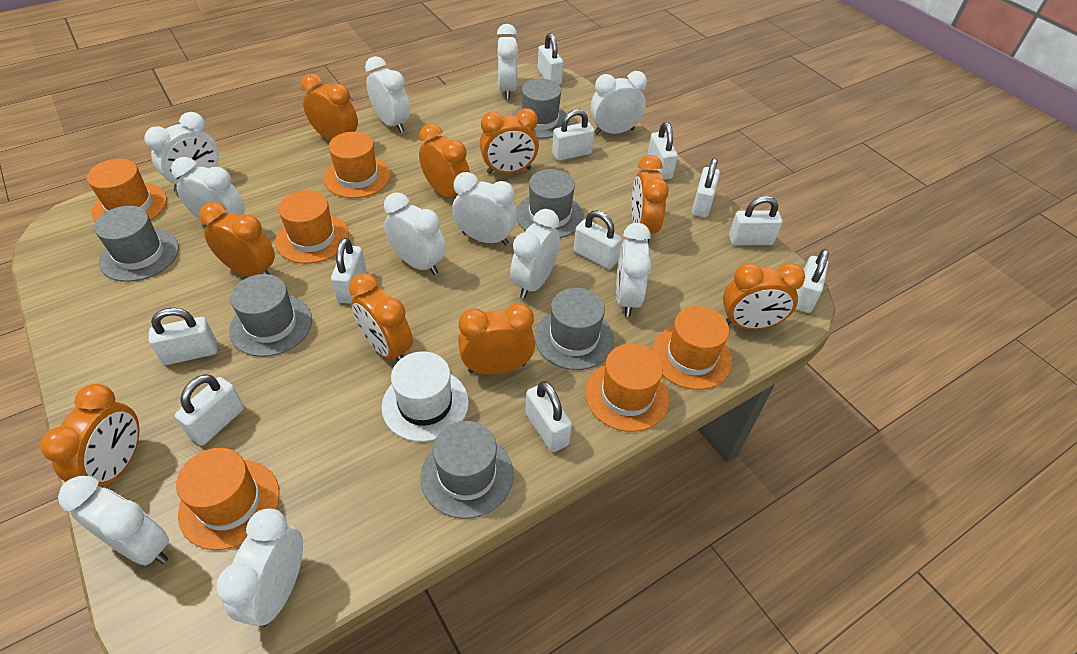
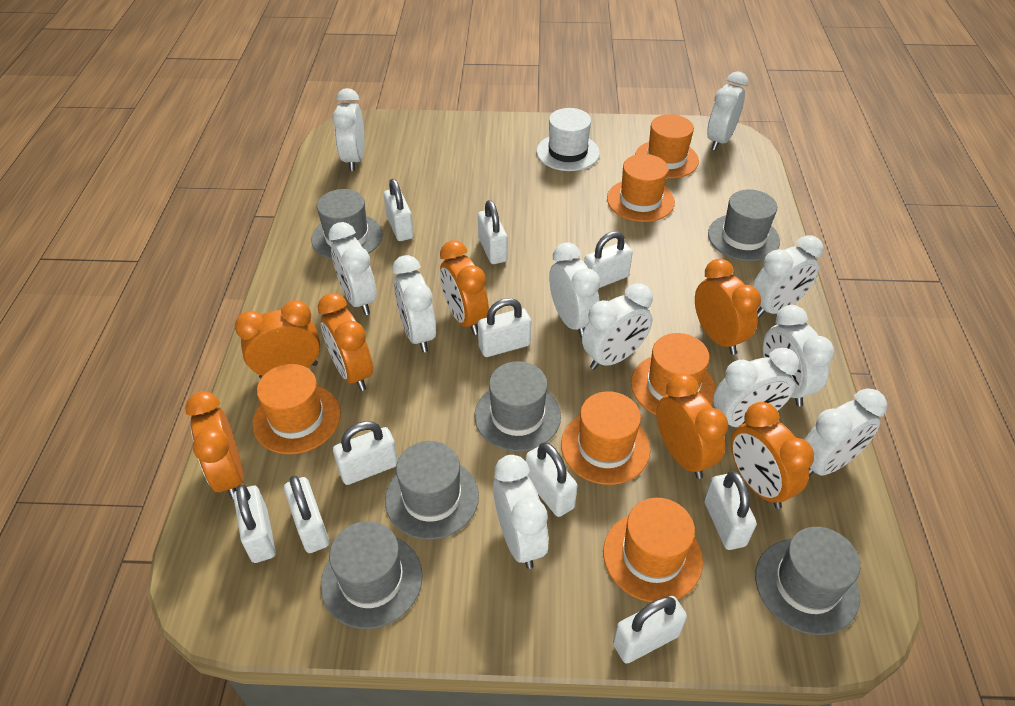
orange clock: 9 -> 7
white padlock: 11 -> 10

